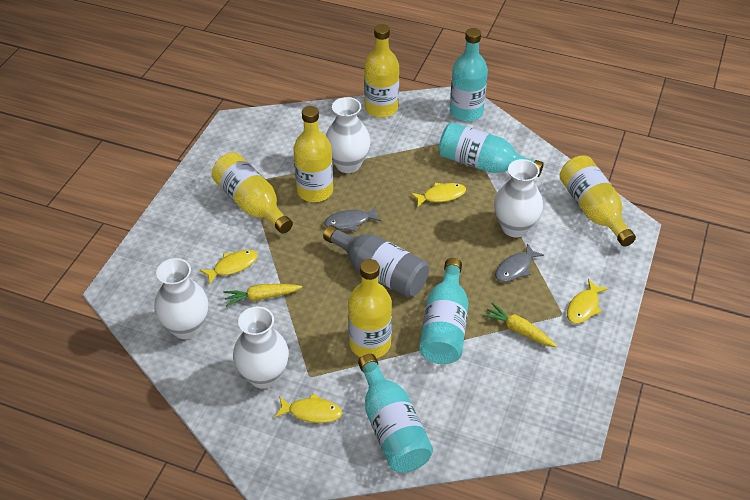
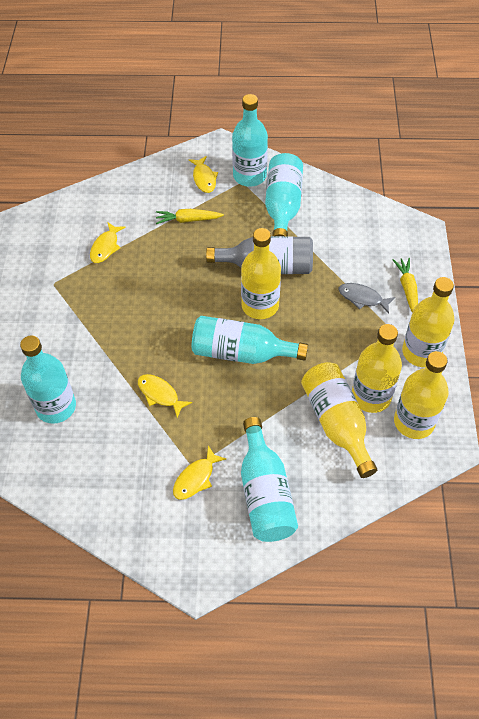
grey fish: 2 -> 1
turquoise bottle: 4 -> 5
white vase: 4 -> 0

